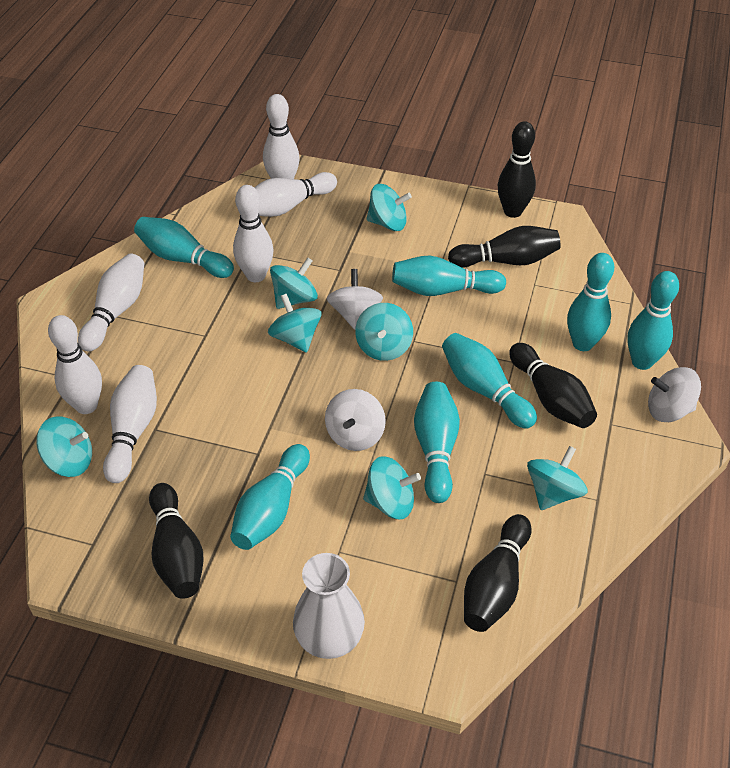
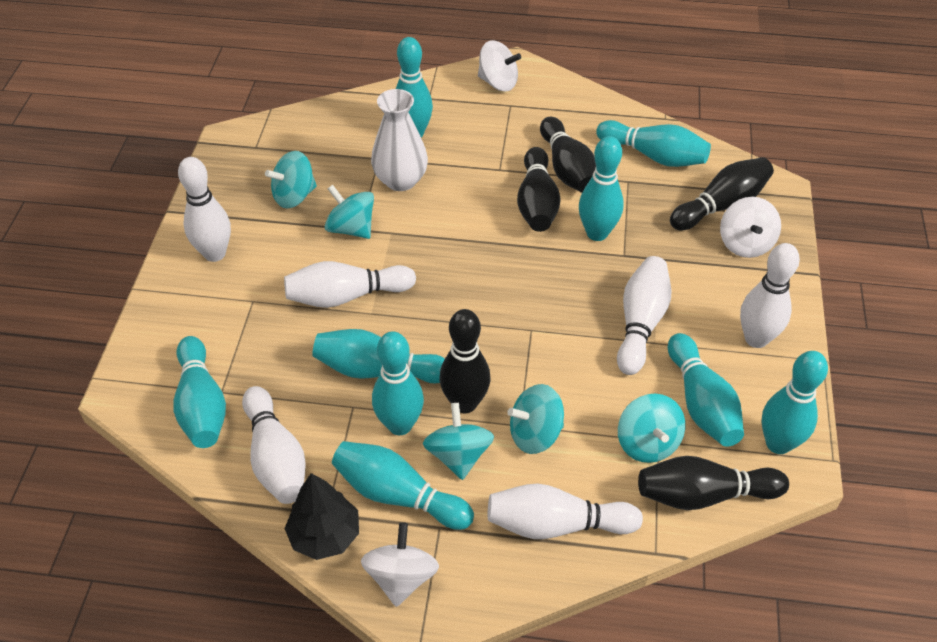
black tree: 0 -> 1
turquoise bowling pin: 7 -> 9
turquoise spinning top: 7 -> 5

